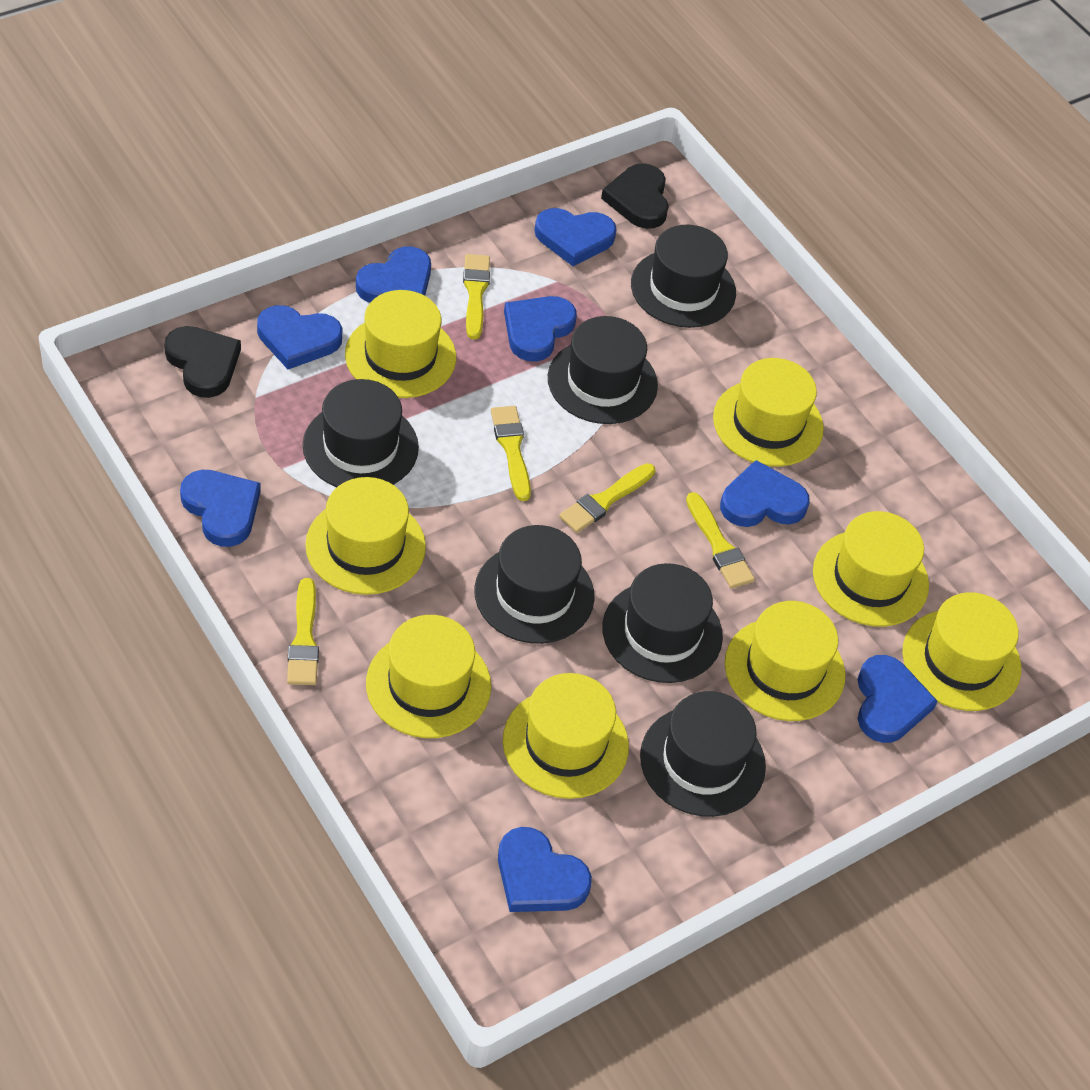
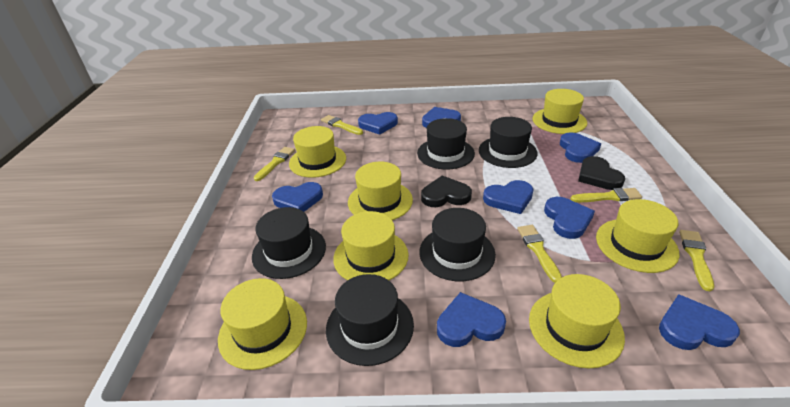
black hat: 6 -> 5
yellow hat: 8 -> 7

